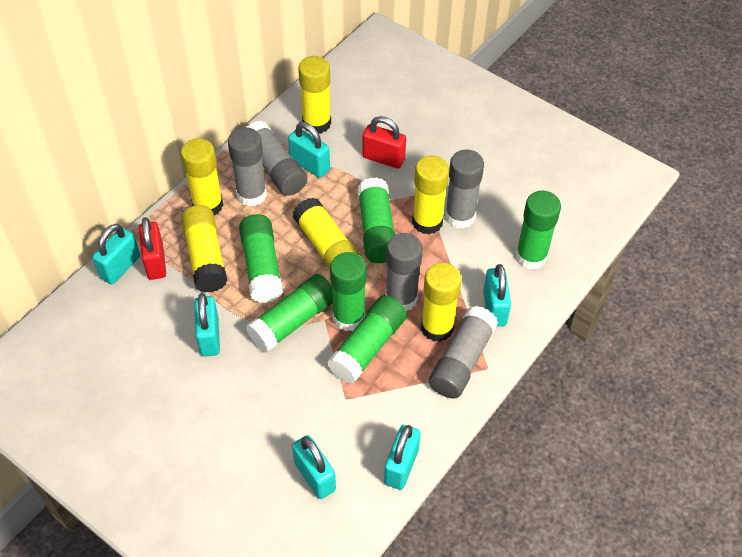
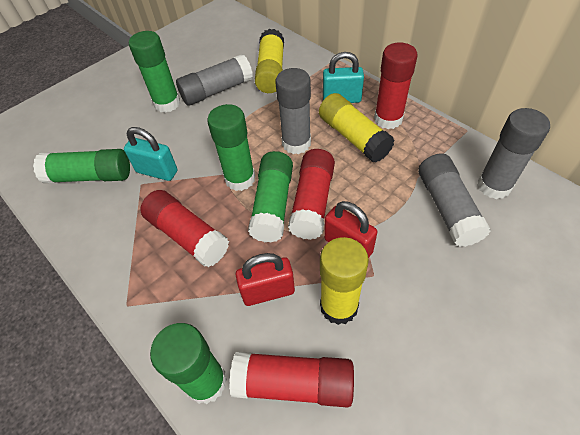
green glue stick: 6 -> 5
grey glue stick: 5 -> 4
red glue stick: 0 -> 4
turquoise padlock: 6 -> 2
yellow glue stick: 6 -> 3

